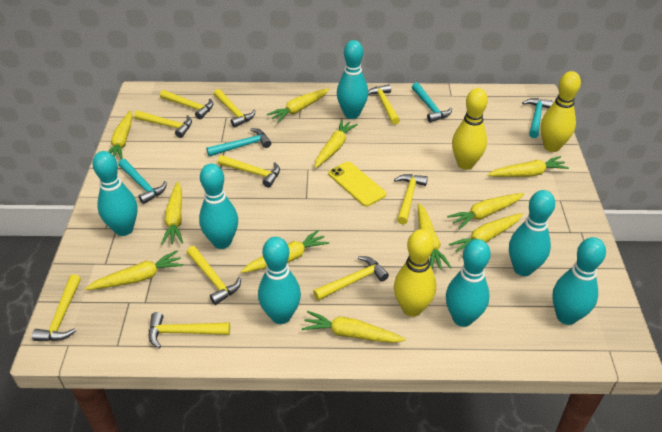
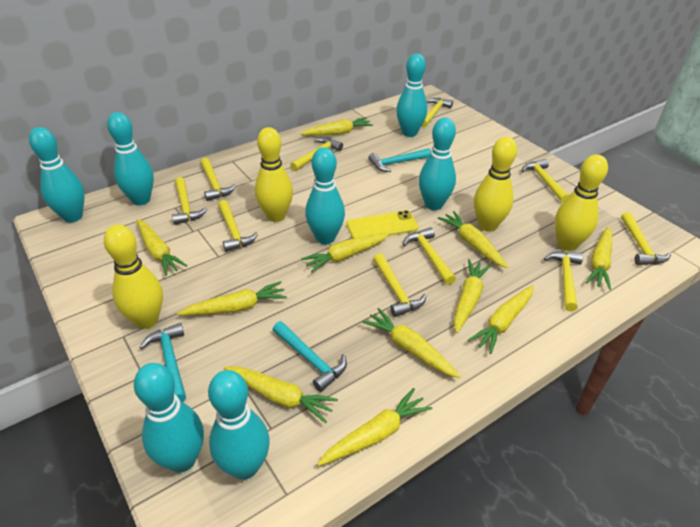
turquoise hammer: 4 -> 3
yellow bowling pin: 3 -> 4

